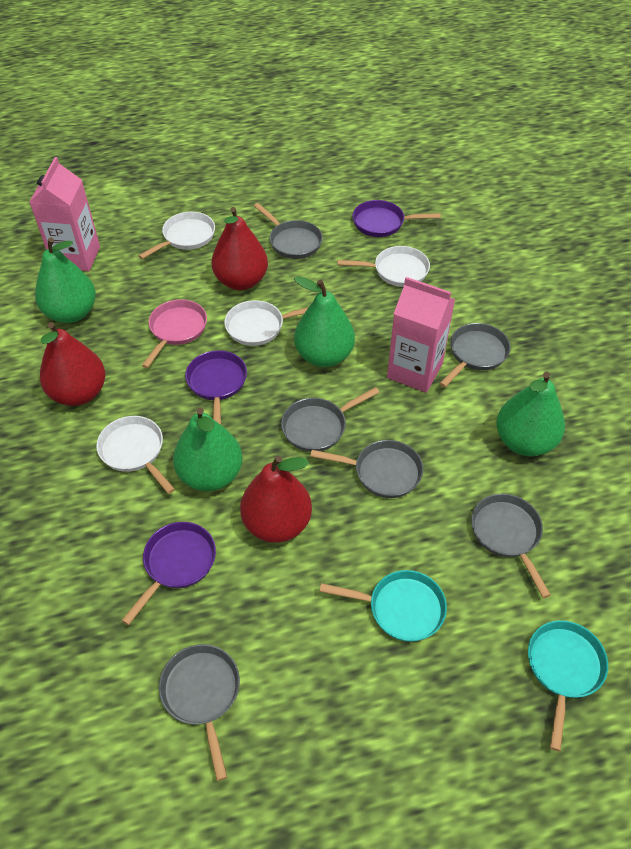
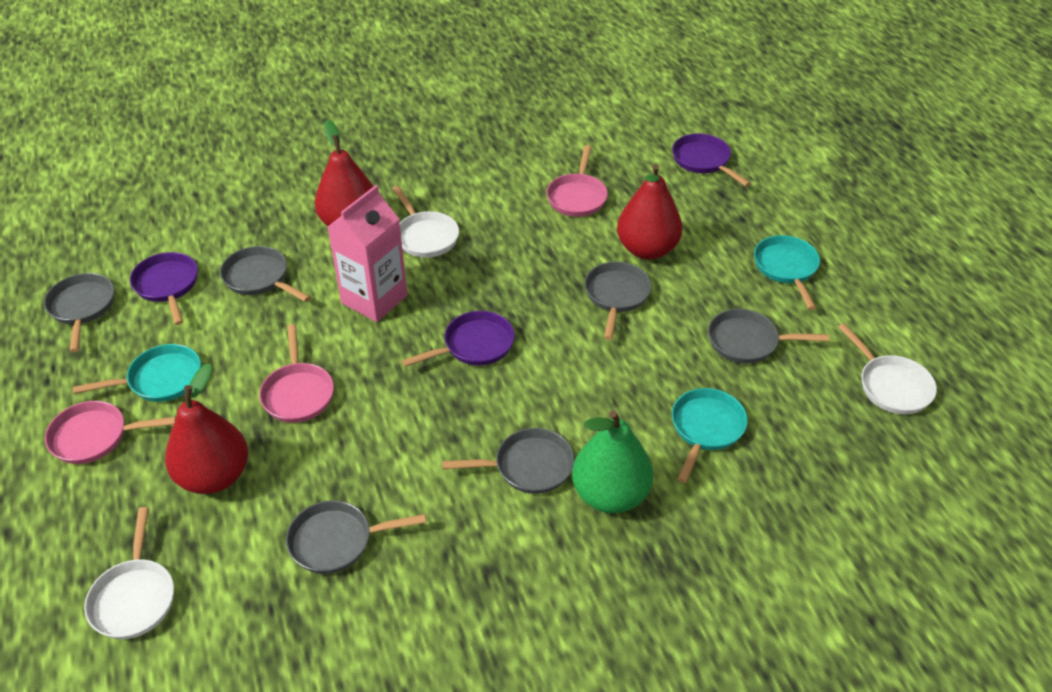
green pear: 4 -> 1
pink carton: 2 -> 1
pink pan: 1 -> 3
turquoise pan: 2 -> 3
white pan: 4 -> 3

